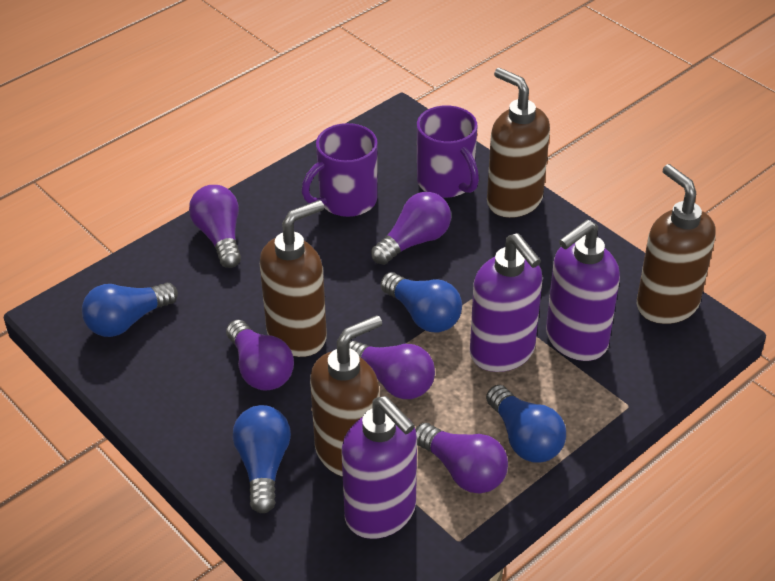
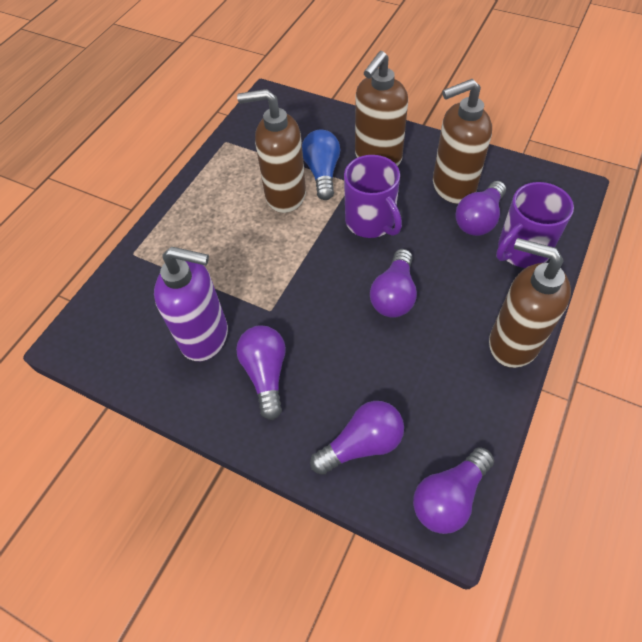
blue light bulb: 4 -> 1
purple soap dispenser: 3 -> 1

